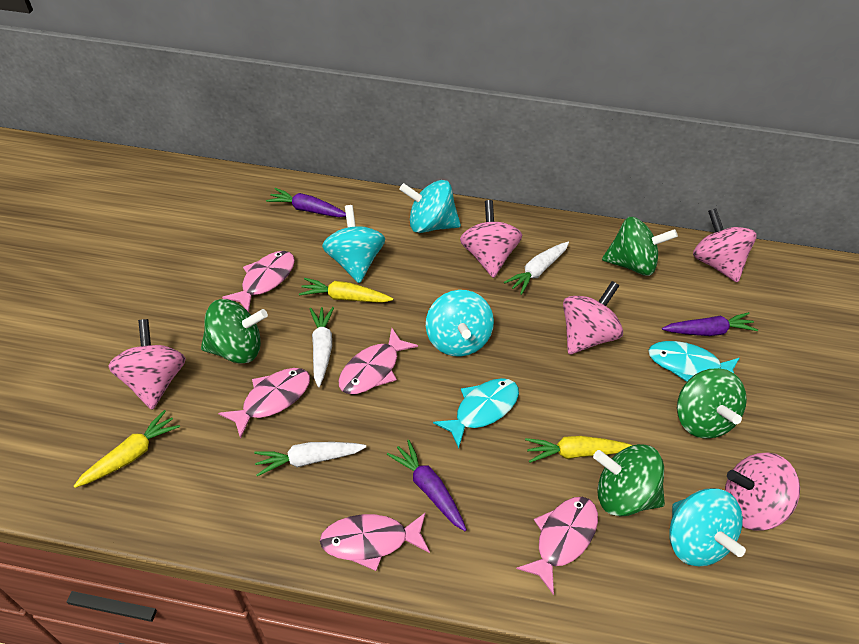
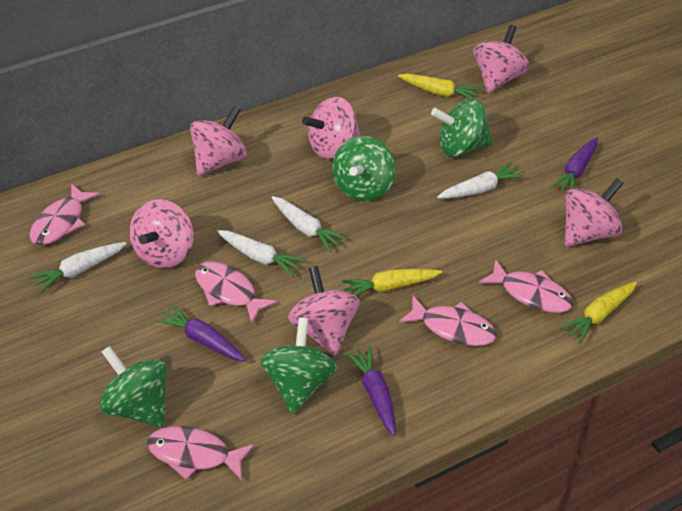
pink spinning top: 5 -> 6
turquoise fish: 2 -> 0
turquoise spinning top: 4 -> 0
white carrot: 3 -> 4

